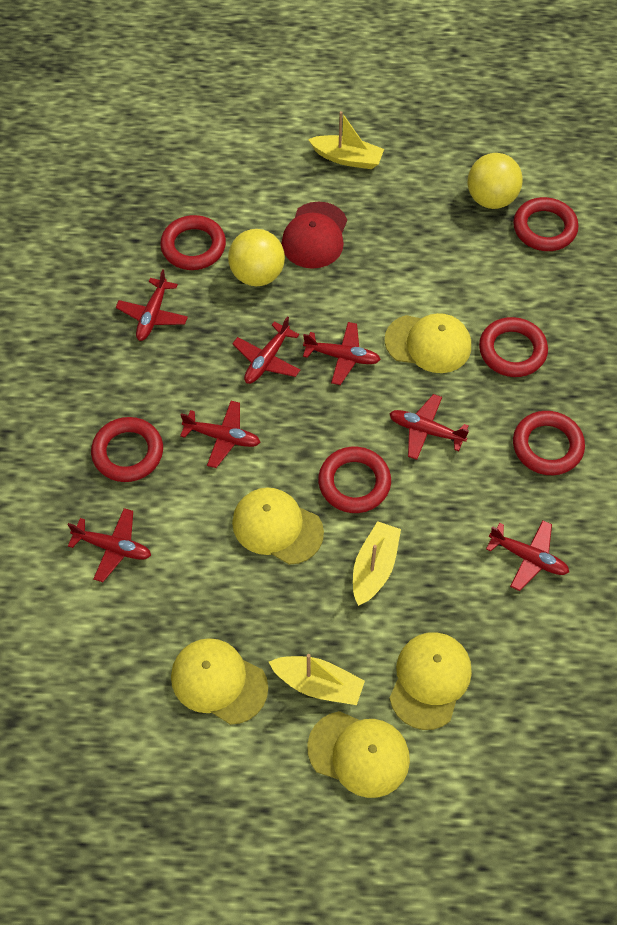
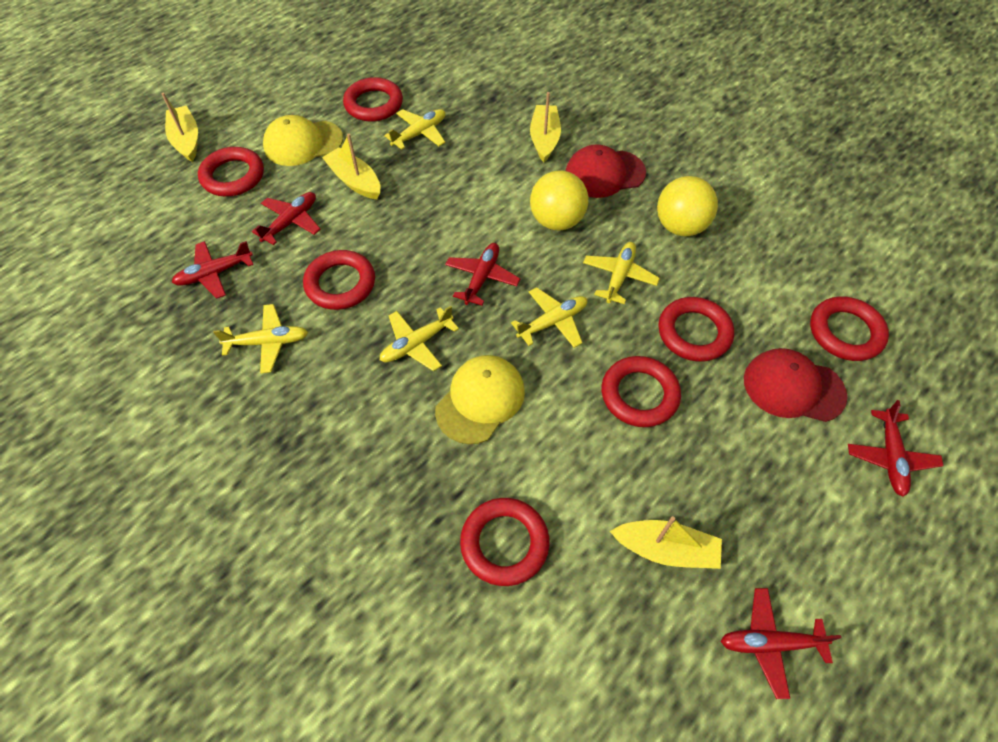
red cap: 1 -> 2
red plane: 7 -> 5
red ring: 6 -> 7
yellow boat: 3 -> 4
yellow cap: 5 -> 2
yellow plane: 0 -> 5

